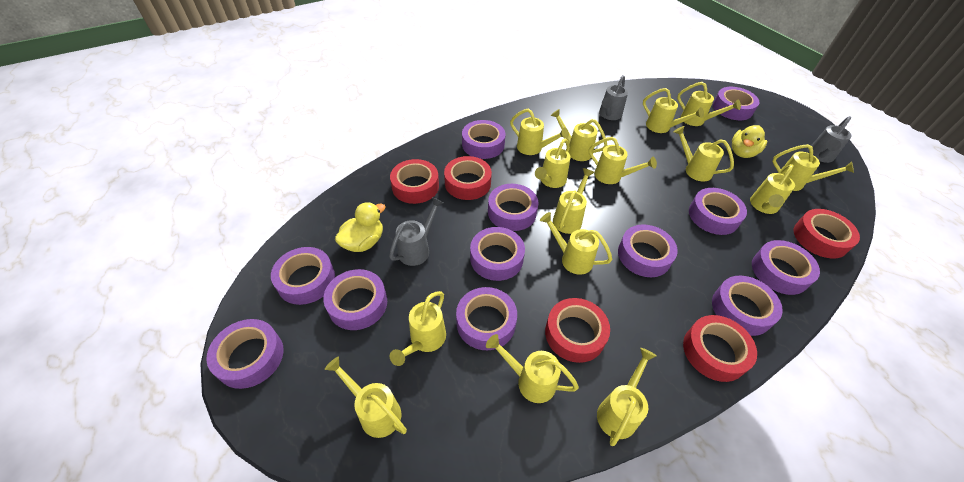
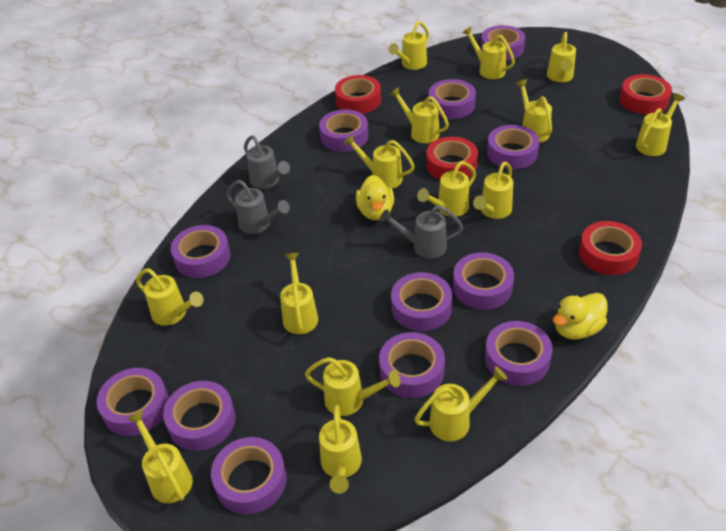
red tape: 5 -> 4

